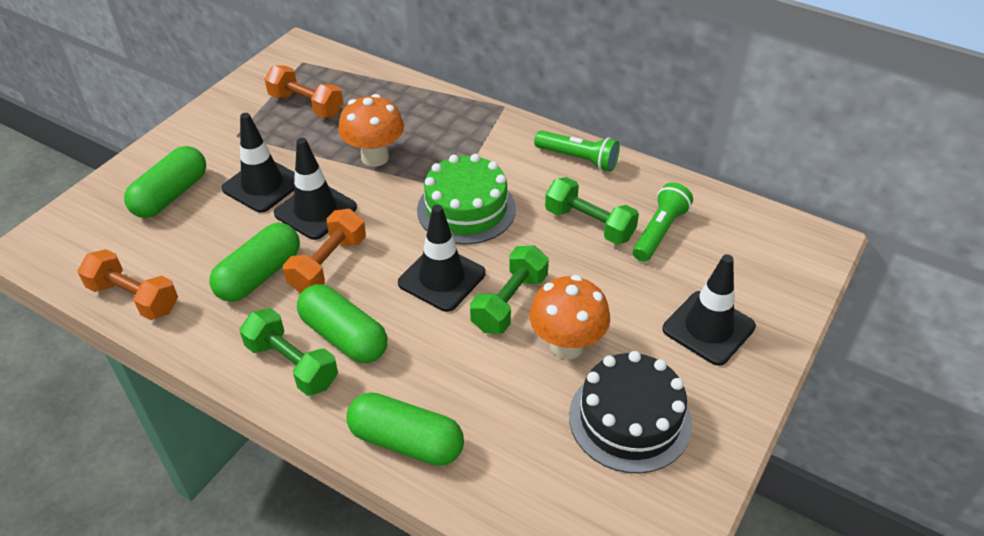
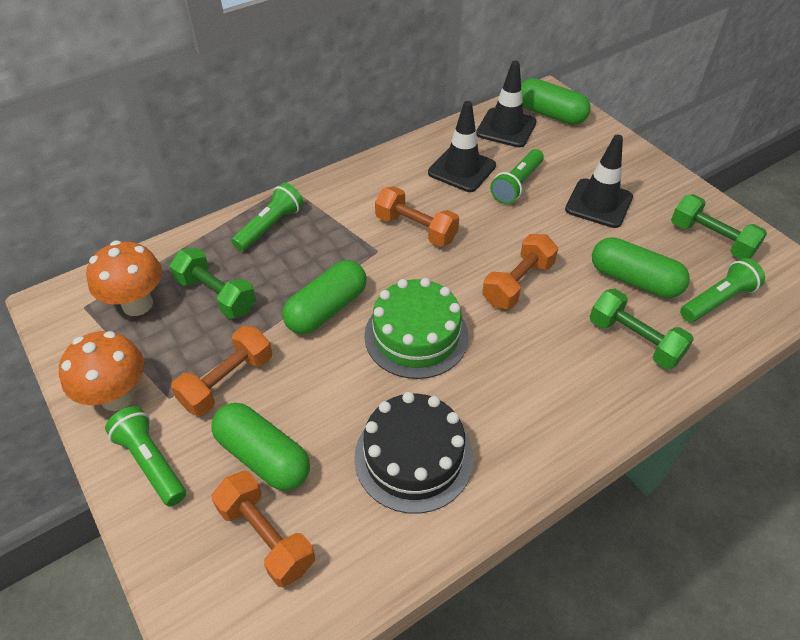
black traffic cone: 4 -> 3
green flashlight: 2 -> 4
orange dumbbell: 3 -> 4

